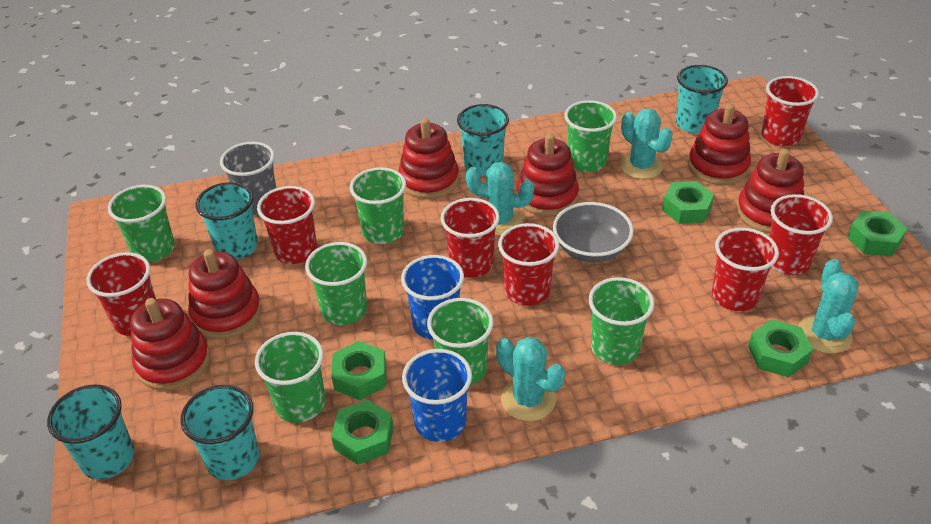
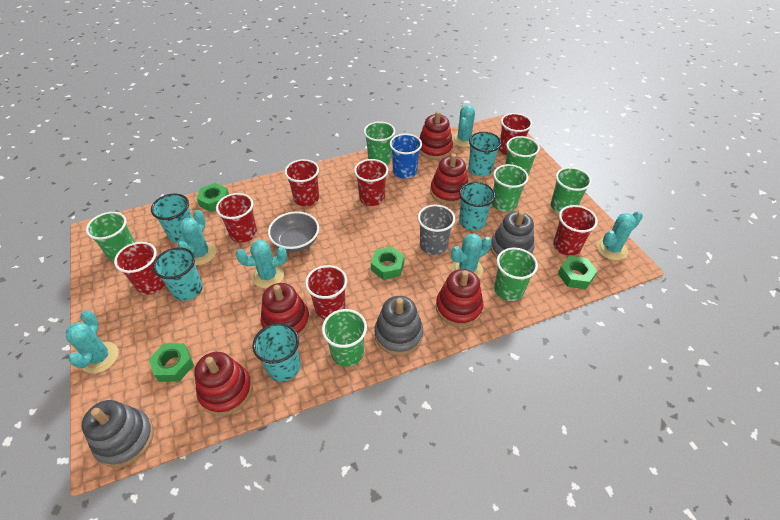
blue cup: 2 -> 1
green nut: 5 -> 4
grey stacking toy: 0 -> 3
red stacking toy: 6 -> 5
turquoise cactus: 4 -> 6

